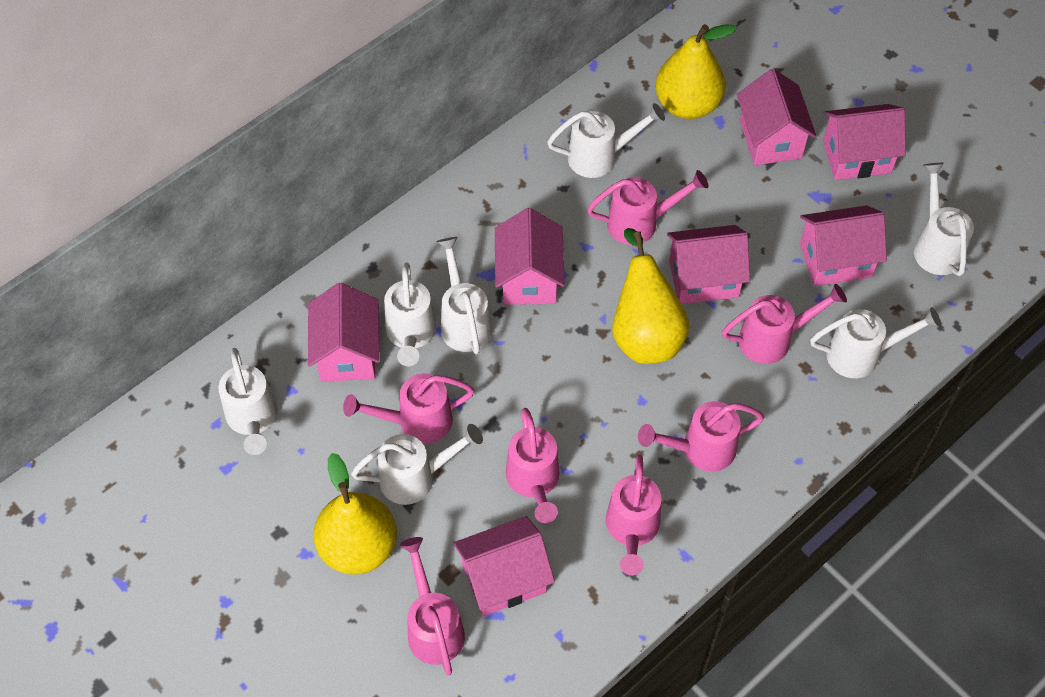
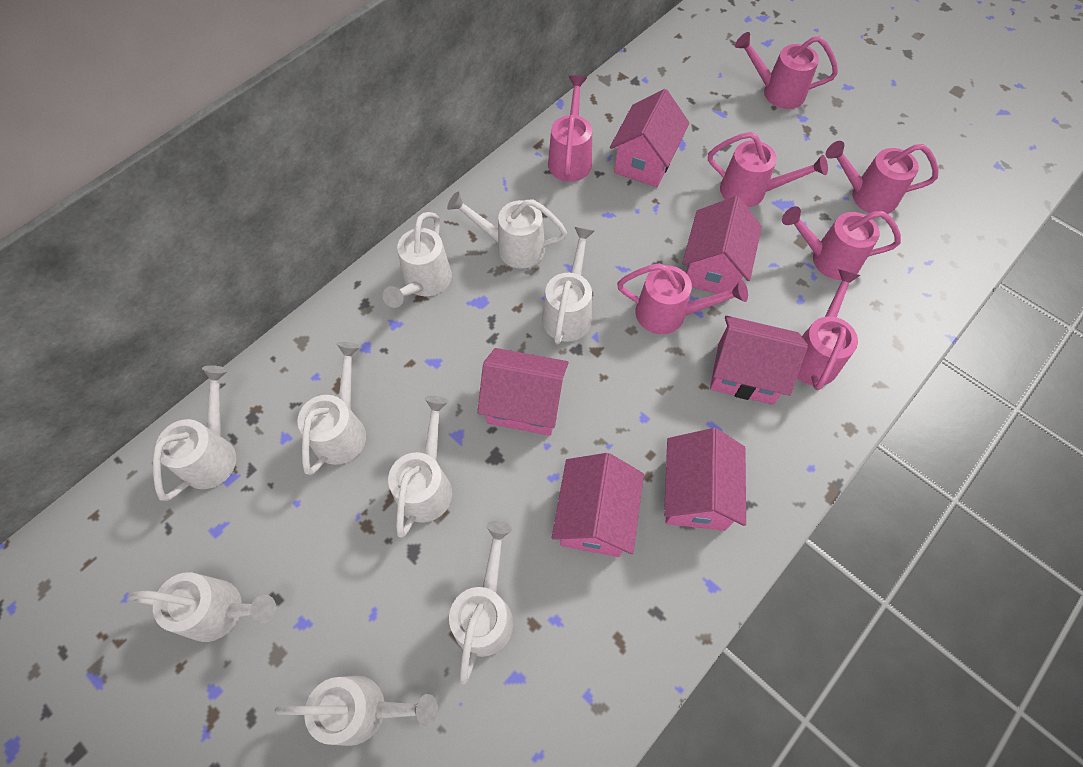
pink house: 7 -> 6
white watering can: 7 -> 9
yellow pear: 3 -> 0

